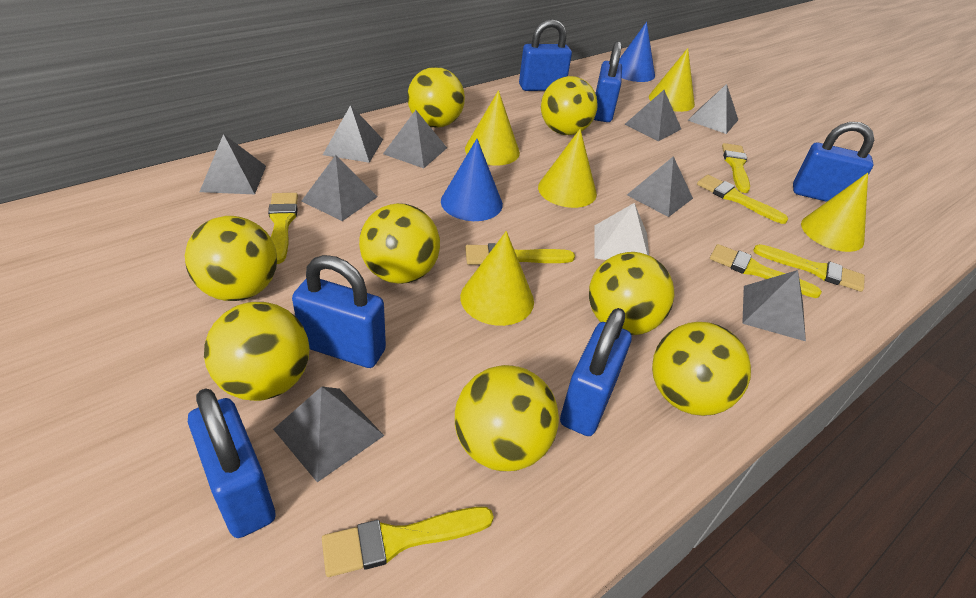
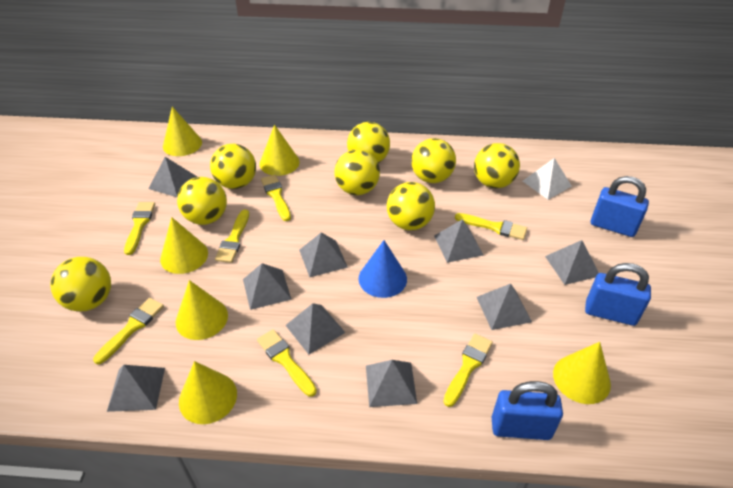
blue cone: 2 -> 1
blue padlock: 6 -> 3
yellow cone: 5 -> 6

